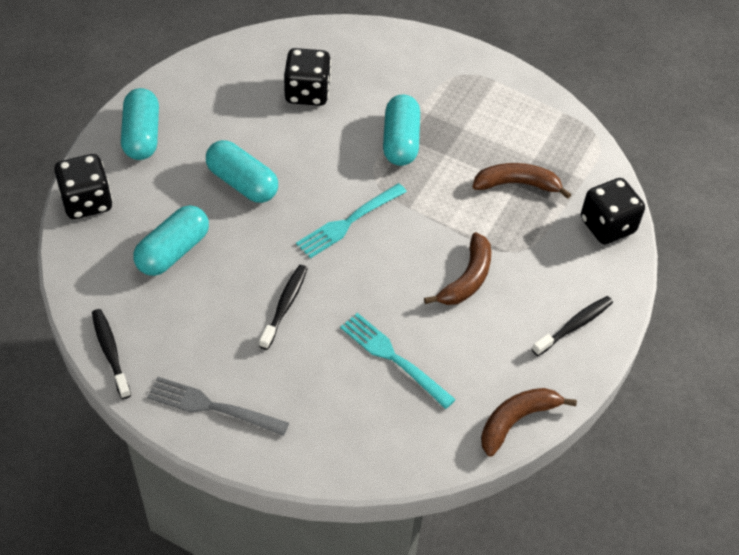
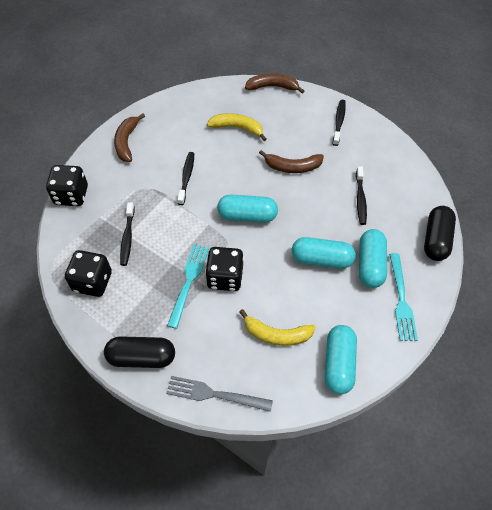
black capsule: 0 -> 2
black toothbrush: 3 -> 4
yellow banana: 0 -> 2

